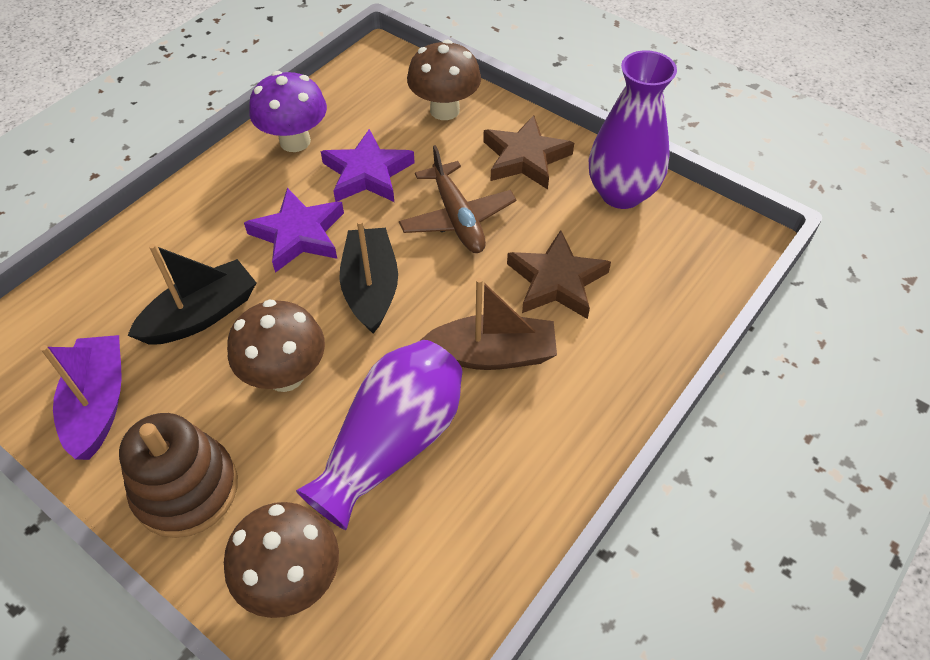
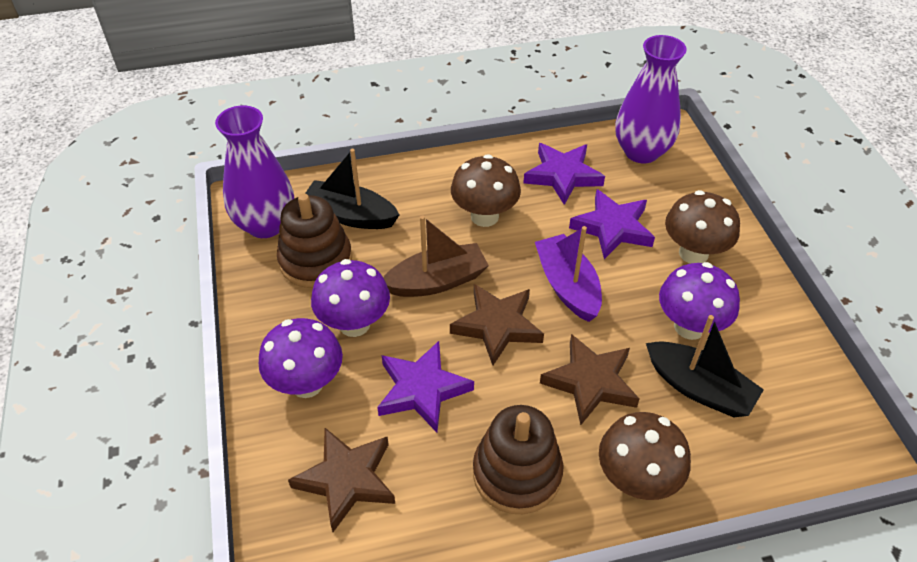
brown plane: 1 -> 0
brown stacking toy: 1 -> 2
brown star: 2 -> 3
purple mushroom: 1 -> 3
purple star: 2 -> 3

